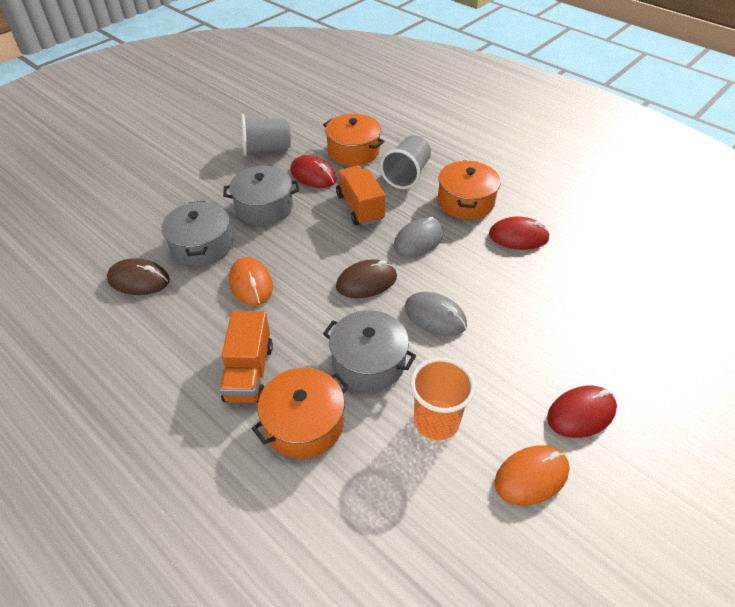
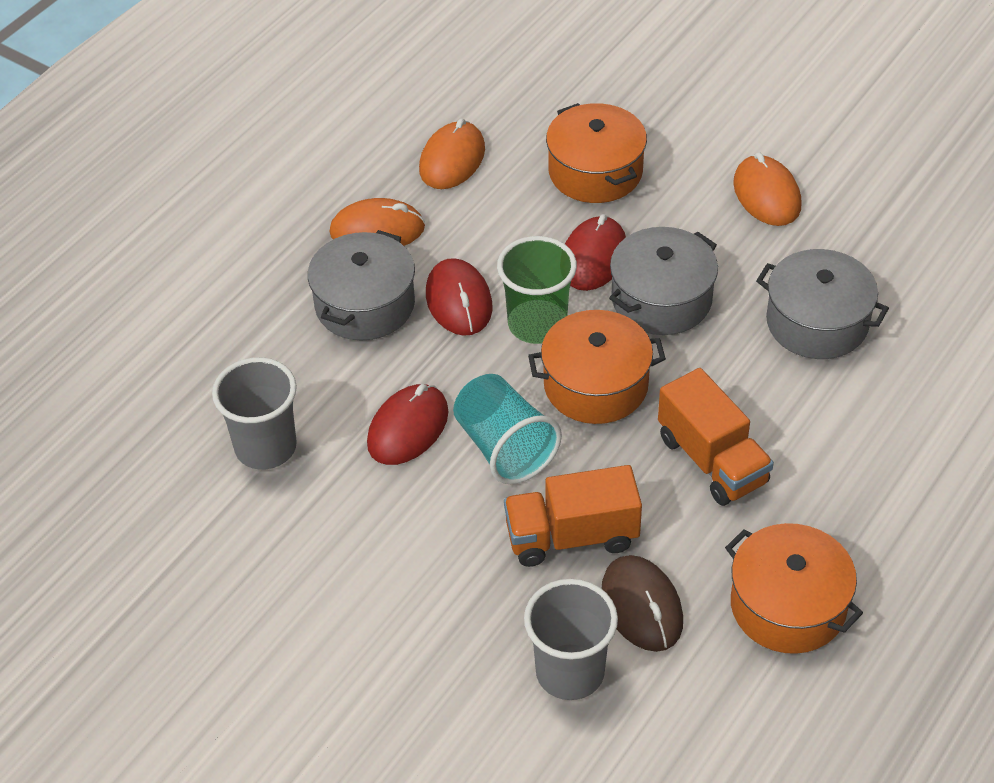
brown mouse: 2 -> 1
green cup: 0 -> 1
grey mouse: 2 -> 0
orange cup: 1 -> 0
orange mouse: 2 -> 3
turquoise cup: 0 -> 1

